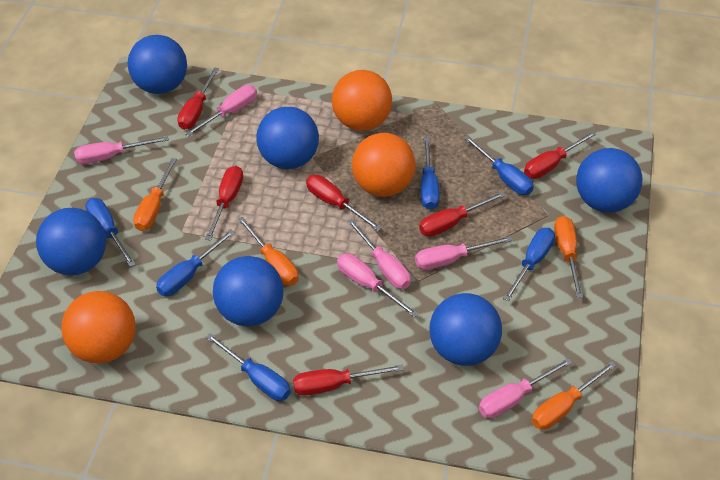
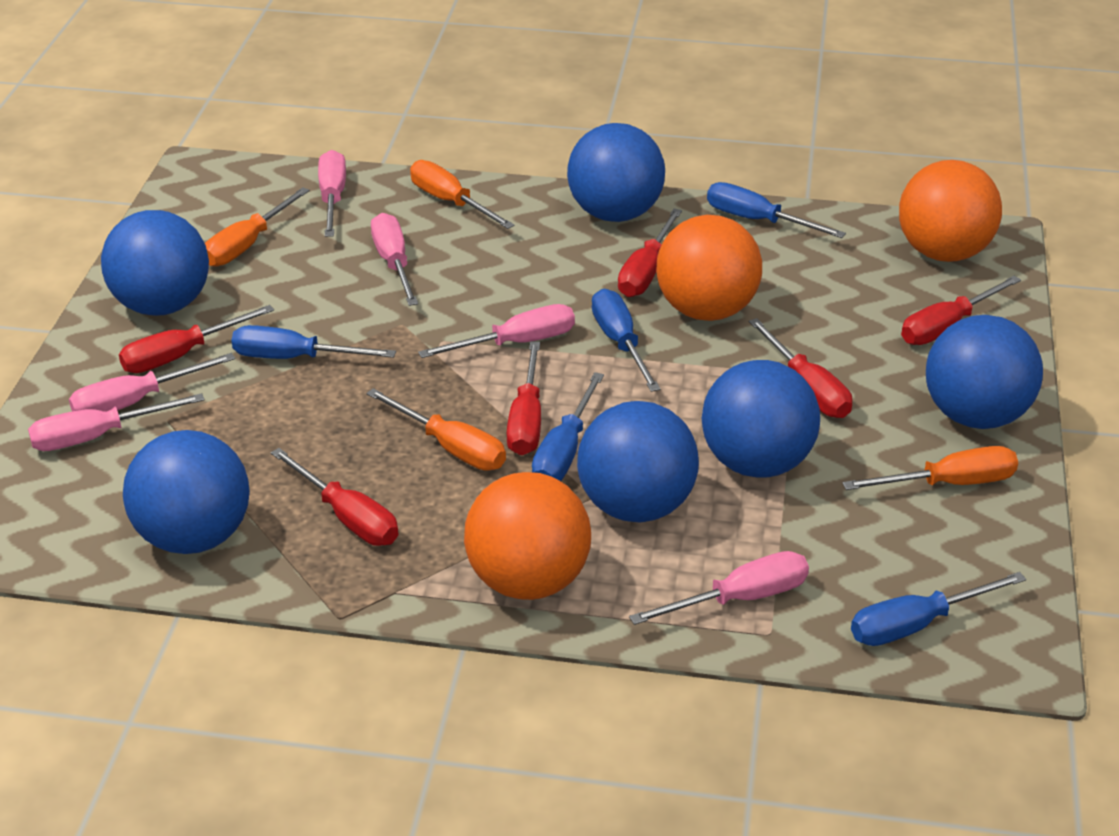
blue screwdriver: 6 -> 5

